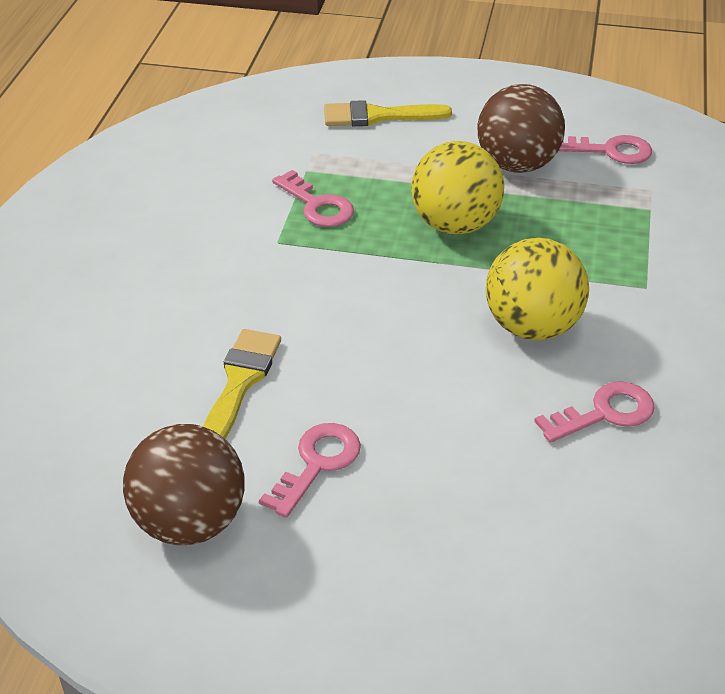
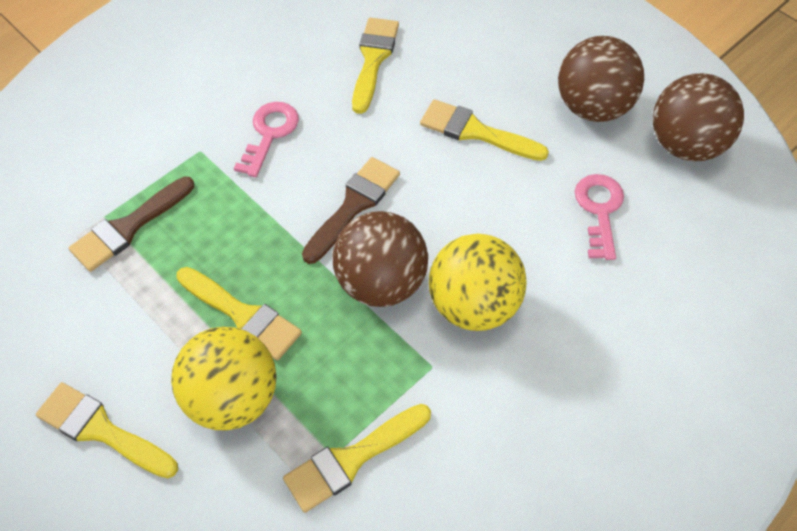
brown ball: 2 -> 3
brown brush: 0 -> 2
pink key: 4 -> 2
yellow brush: 2 -> 5

